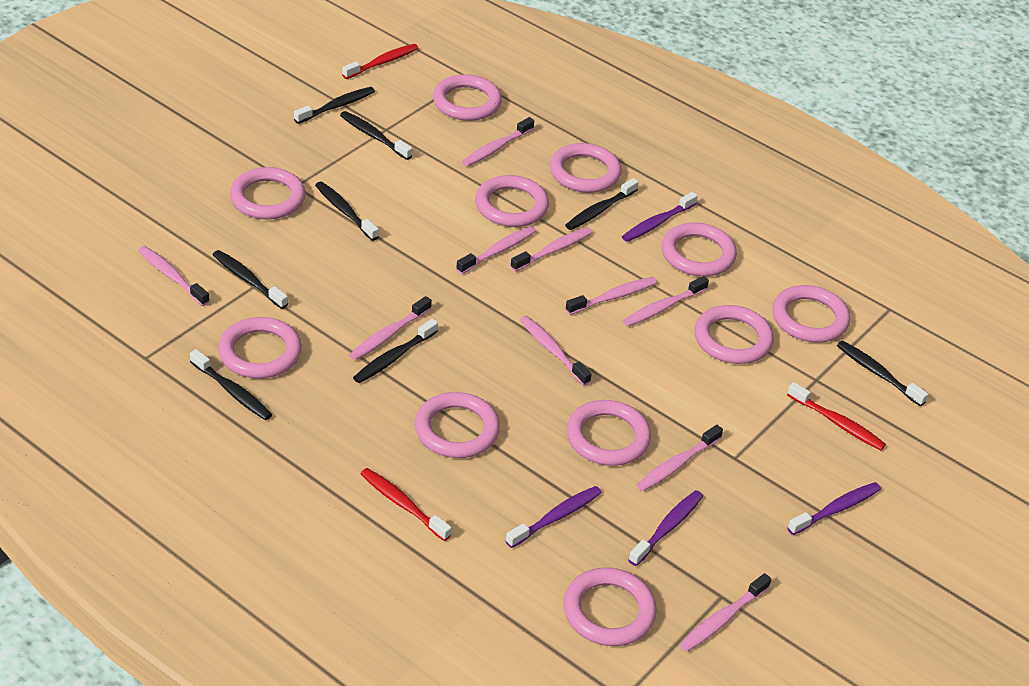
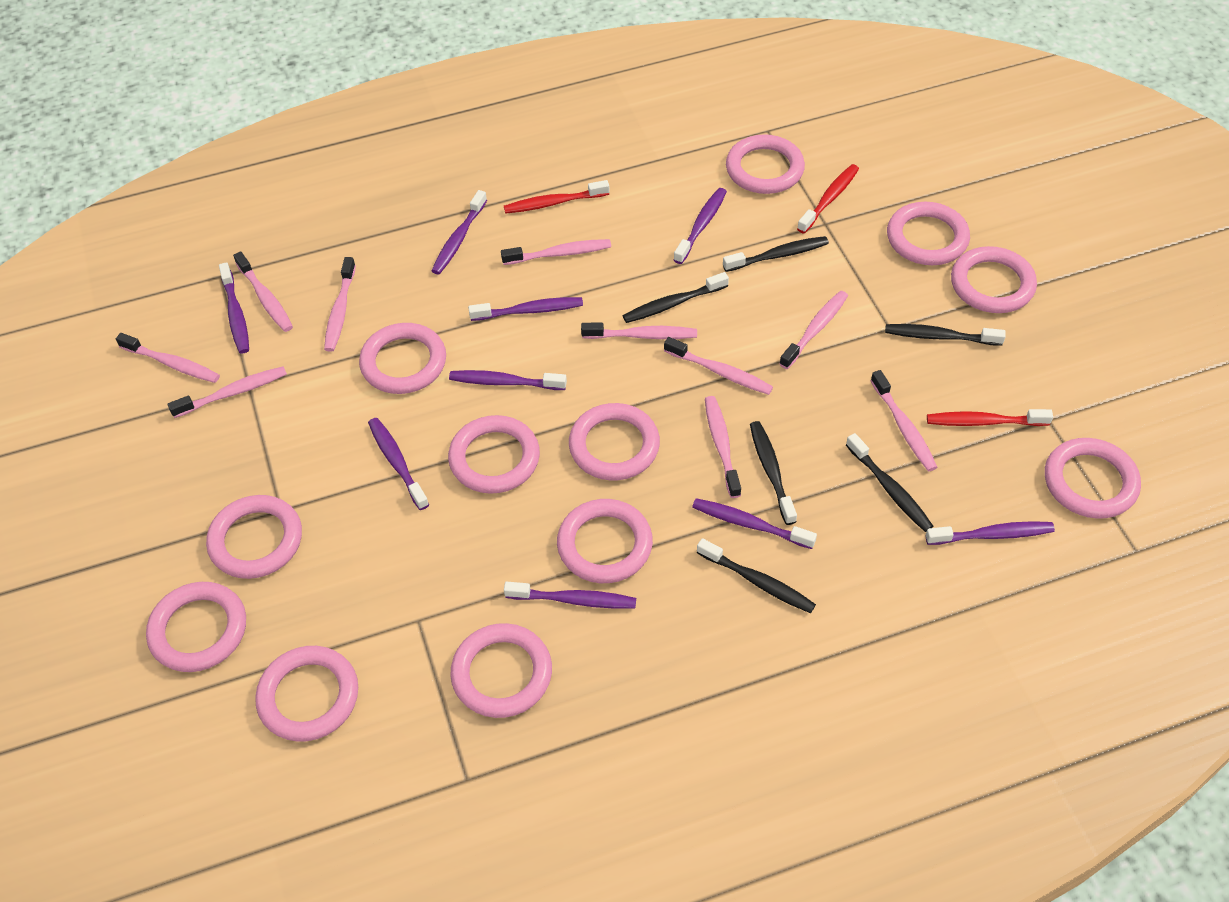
black toothbrush: 8 -> 6
pink ring: 11 -> 12
purple toothbrush: 4 -> 9

